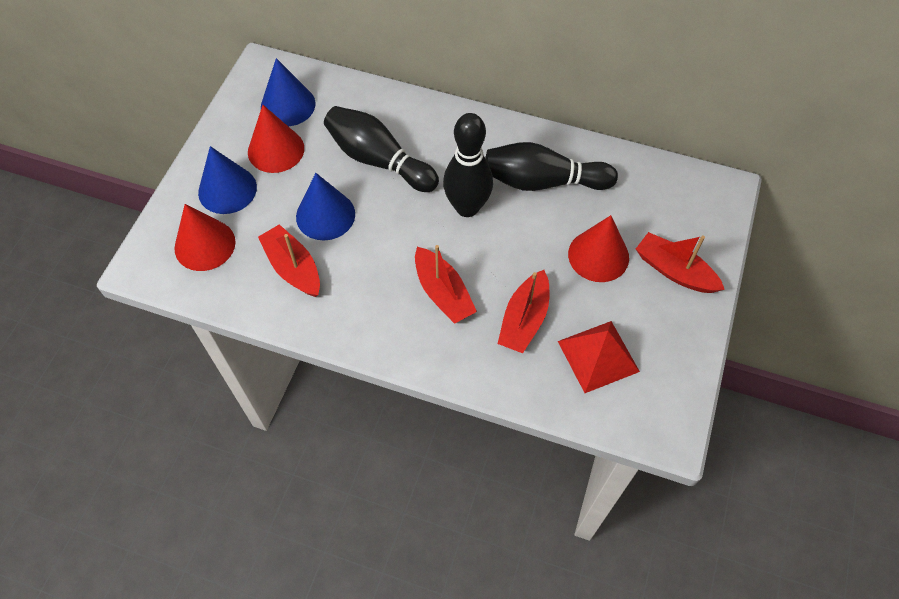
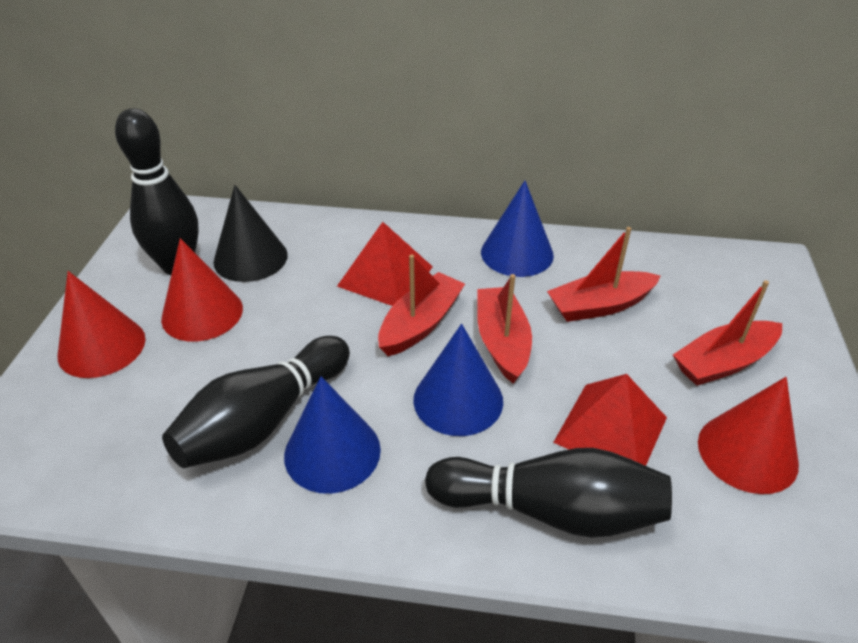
black cone: 0 -> 1
red pyramid: 1 -> 2

